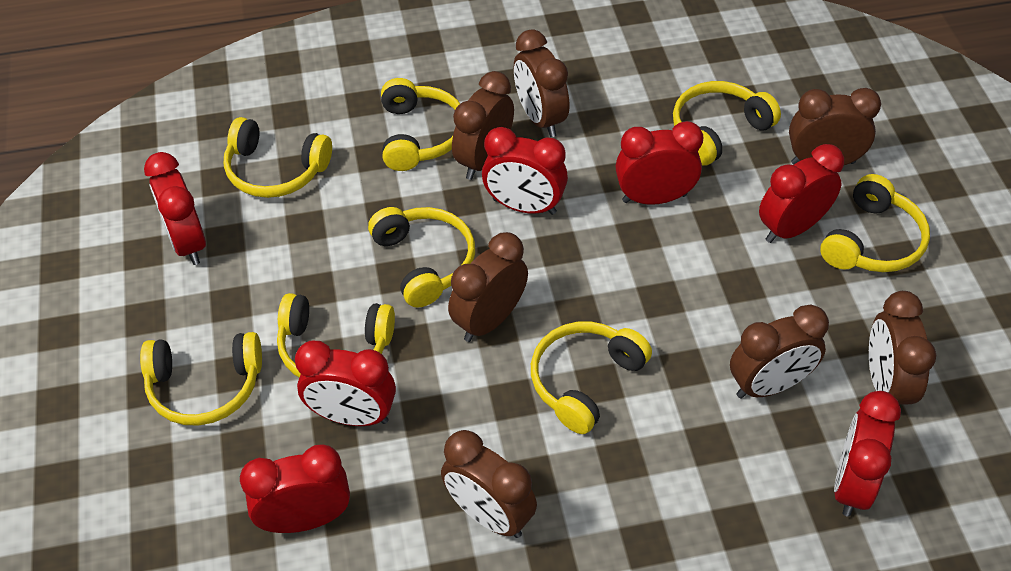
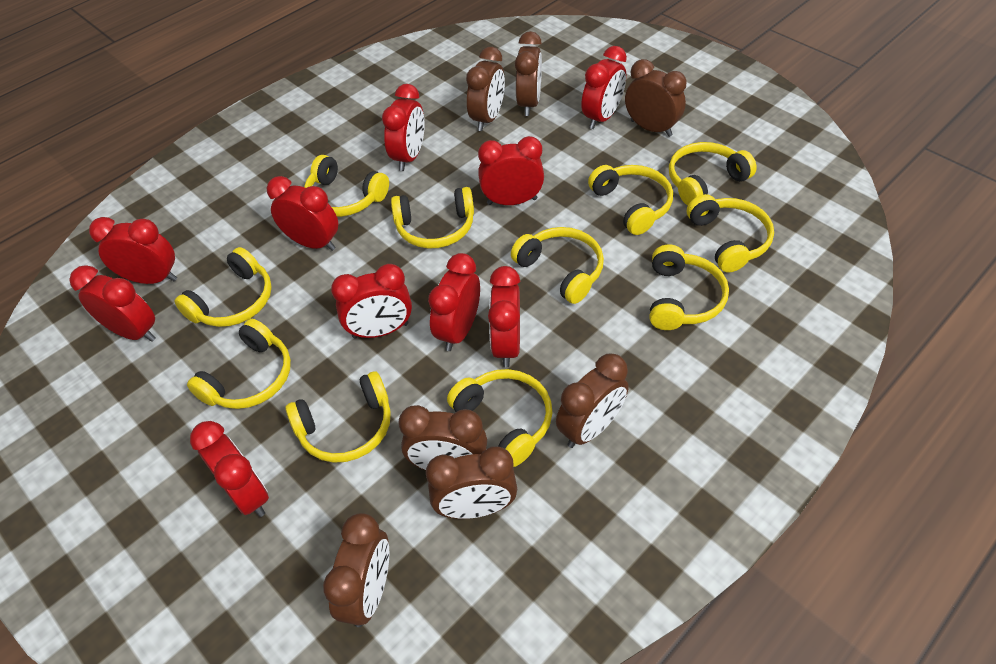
red clock: 7 -> 10
yellow headphones: 8 -> 11

